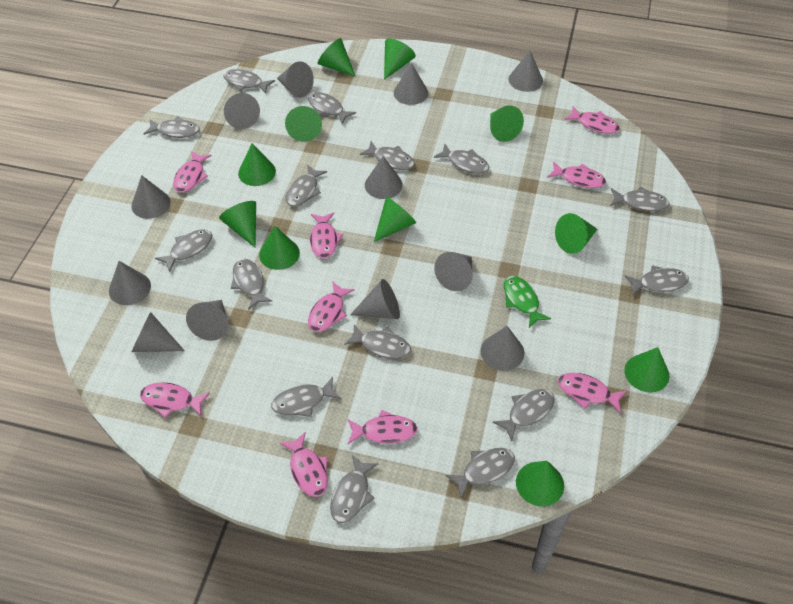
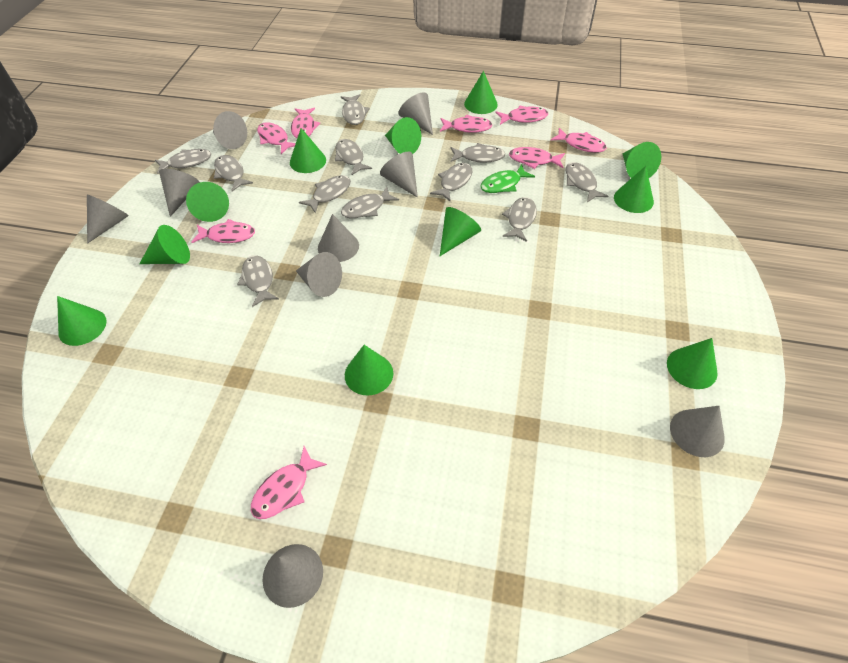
grey cone: 12 -> 9
grey fish: 15 -> 11
pink fish: 9 -> 8

